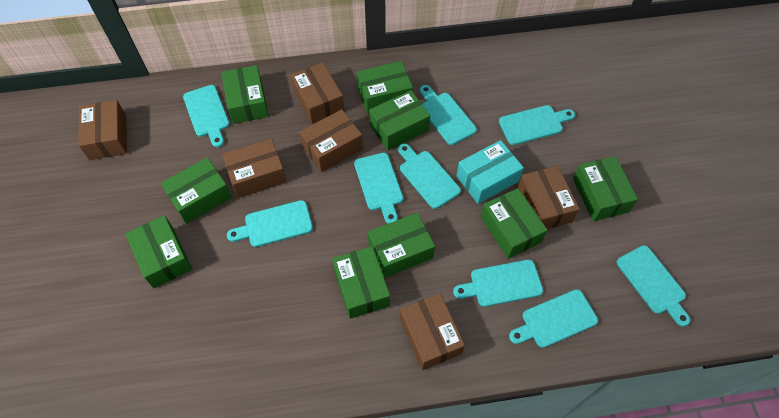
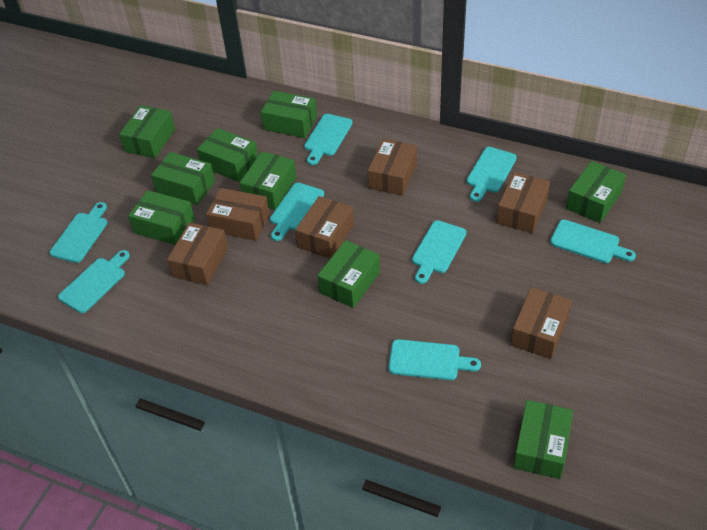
turquoise box: 1 -> 0
turquoise cutting board: 9 -> 8

